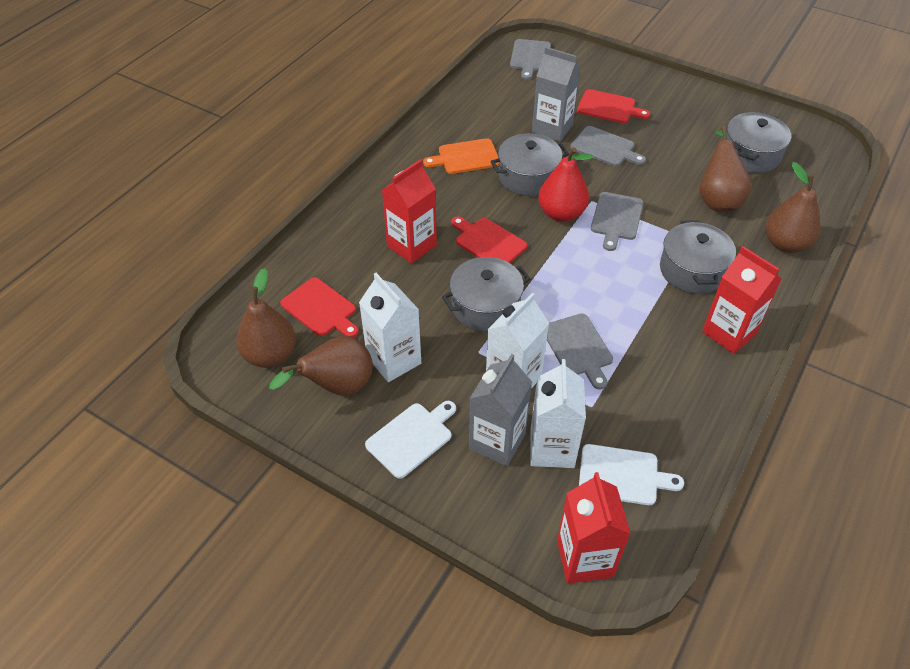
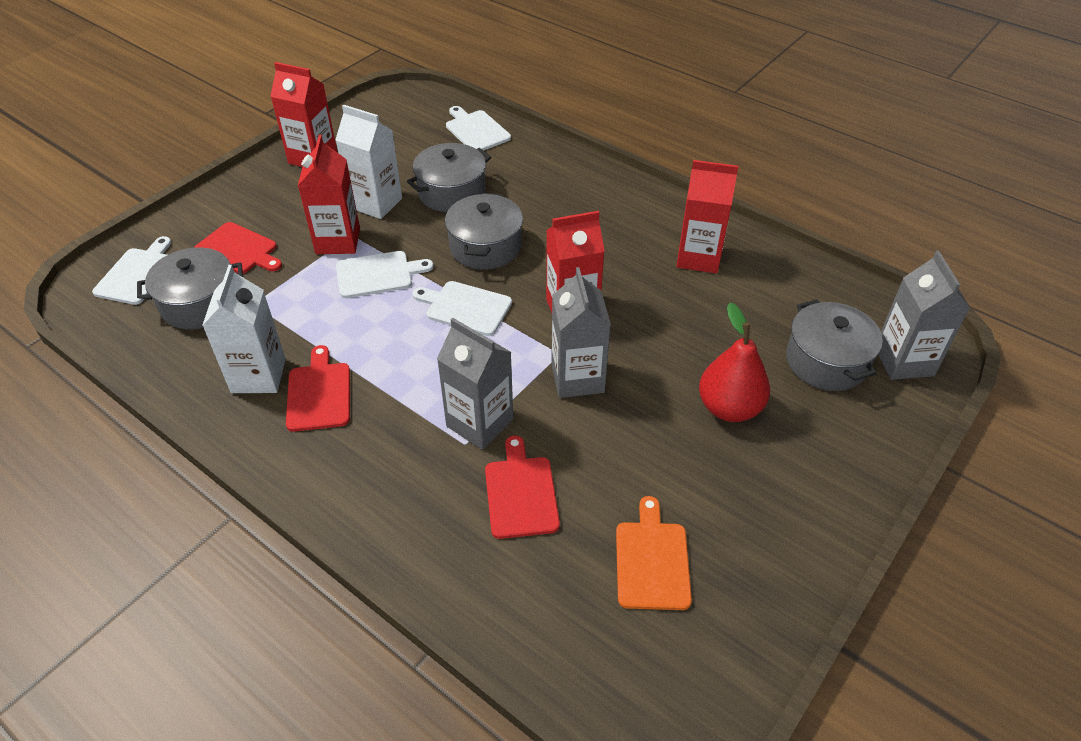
brown pear: 4 -> 0
grey carton: 2 -> 3
grey cutting board: 4 -> 0
red carton: 3 -> 4
white carton: 3 -> 2
white cutting board: 2 -> 4

